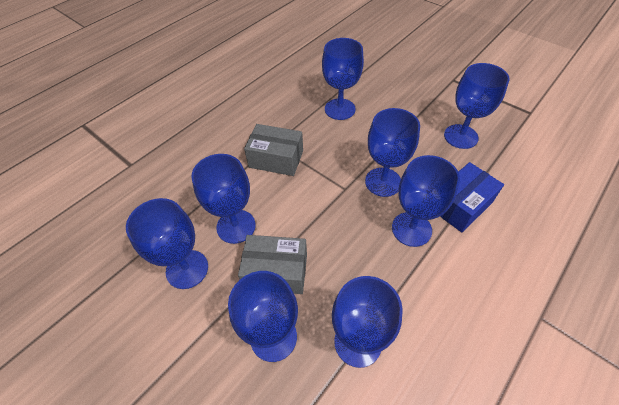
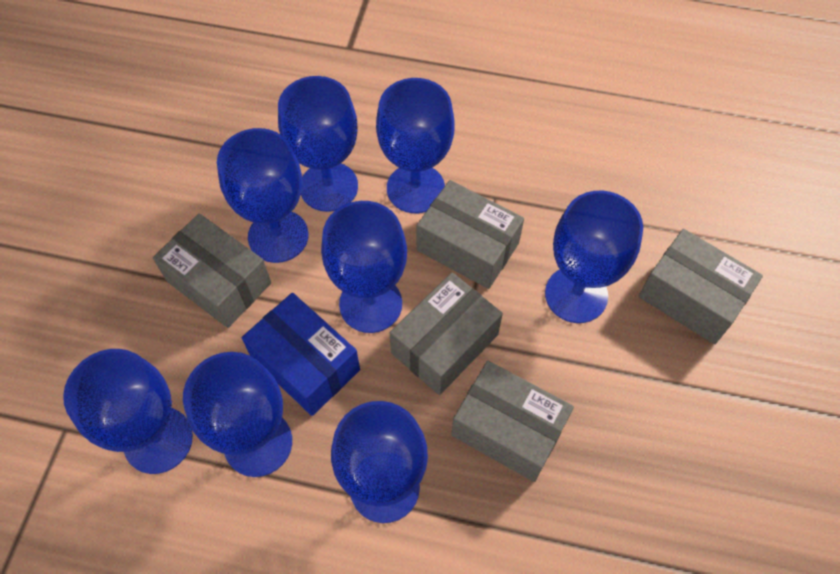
grey box: 2 -> 5

